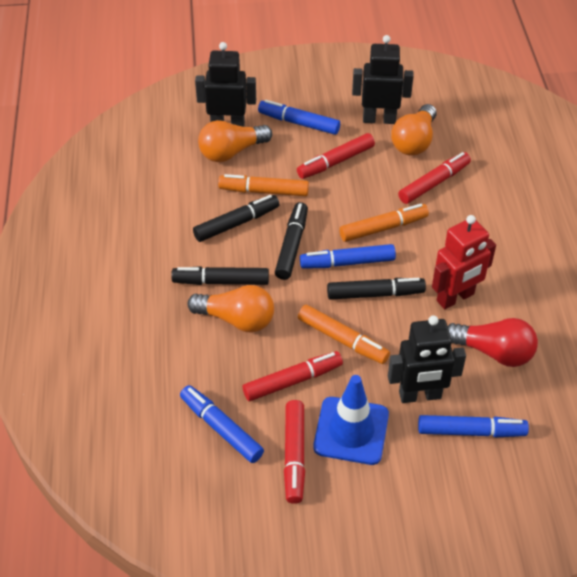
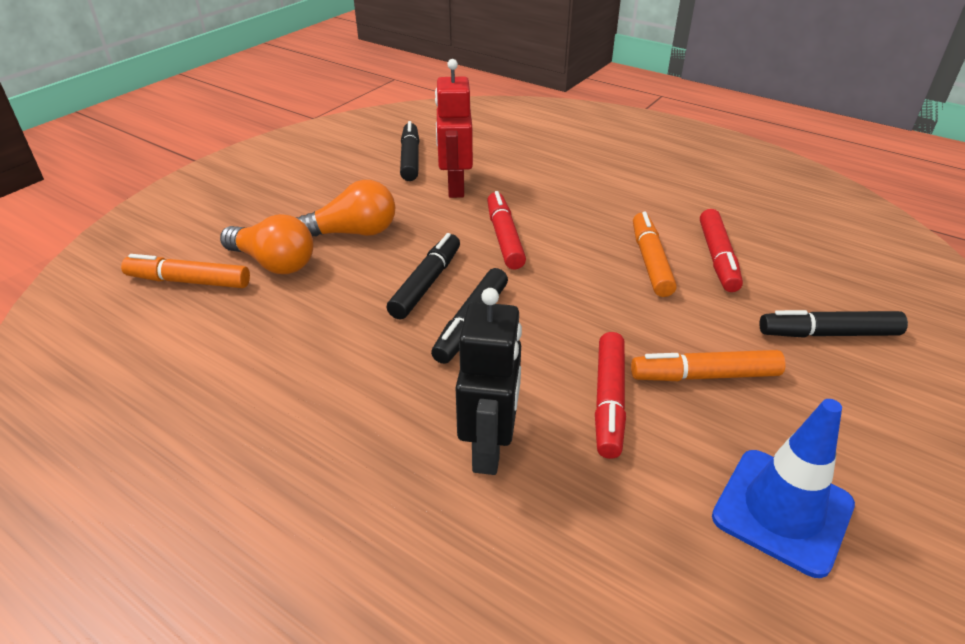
black robot: 3 -> 1
blue marker: 4 -> 0
orange light bulb: 3 -> 2
red light bulb: 1 -> 0
red marker: 4 -> 3

